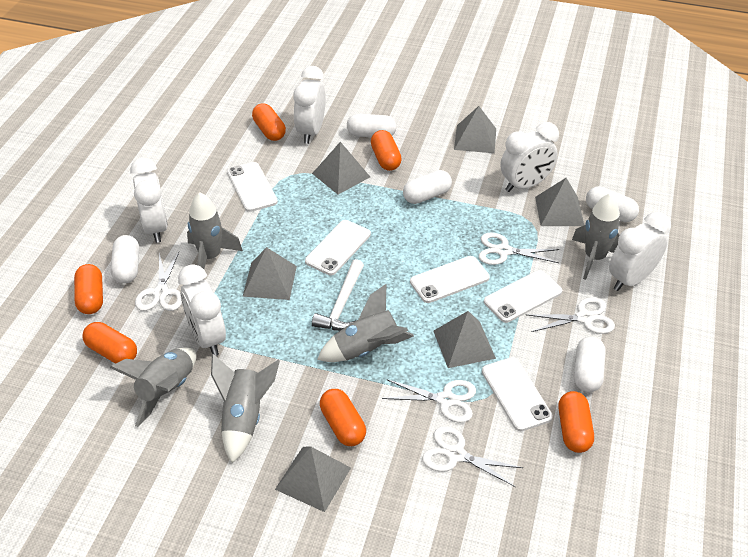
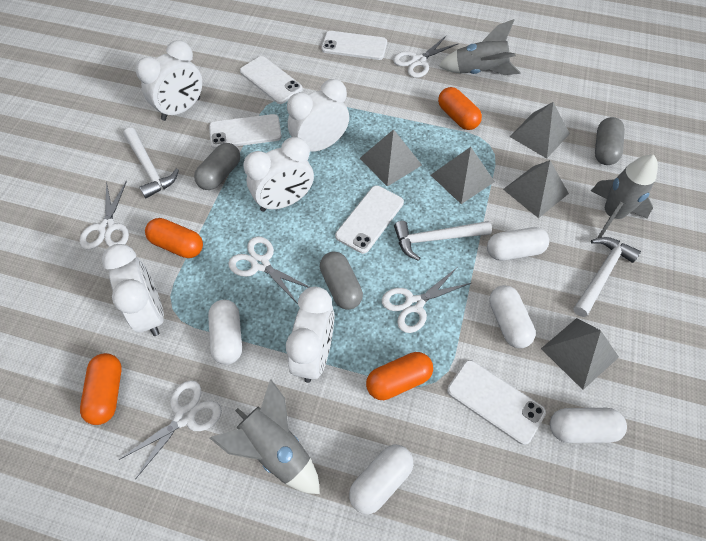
grey capsule: 0 -> 3
grey pyramid: 6 -> 5
grey rocket: 5 -> 3
orange capsule: 6 -> 4
white hammer: 1 -> 3

